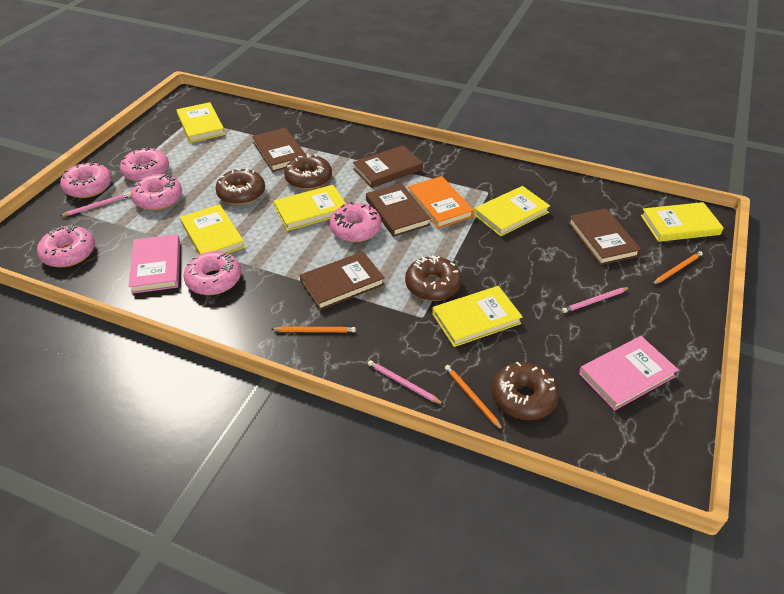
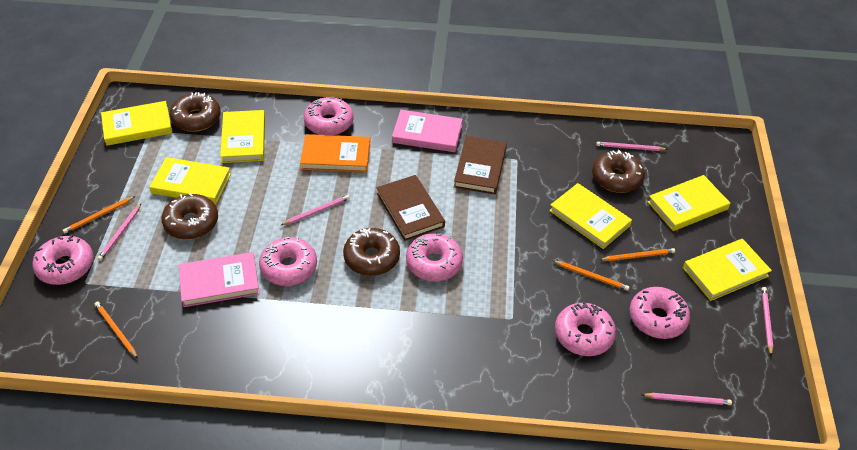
brown book: 5 -> 2
orange pencil: 3 -> 4
pink pencil: 3 -> 5

